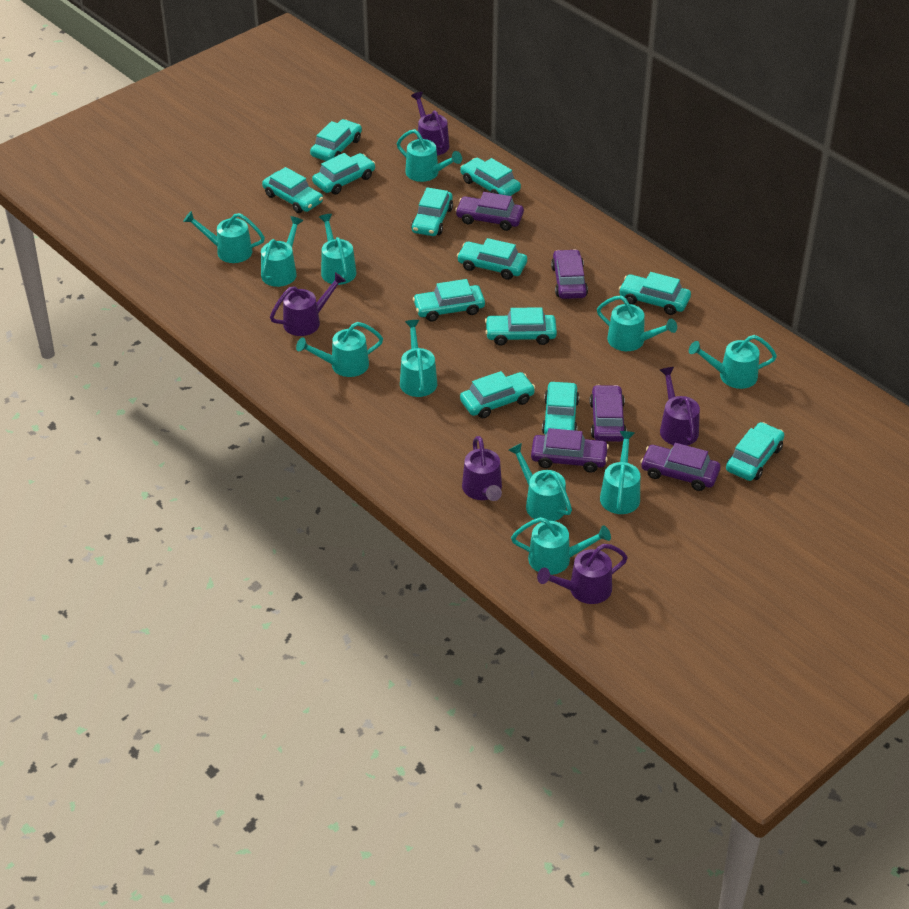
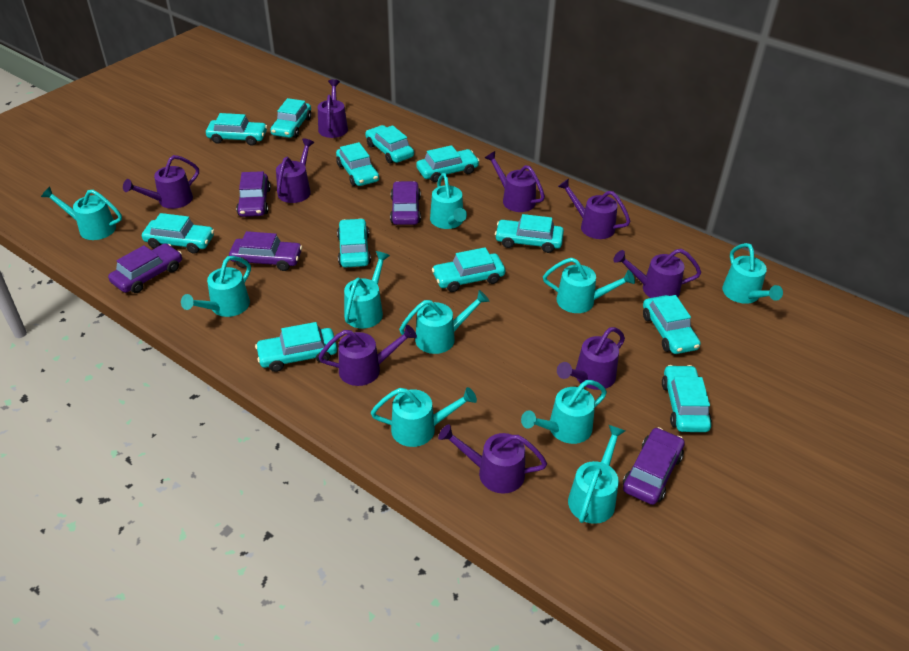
purple watering can: 5 -> 9
turquoise watering can: 11 -> 10

